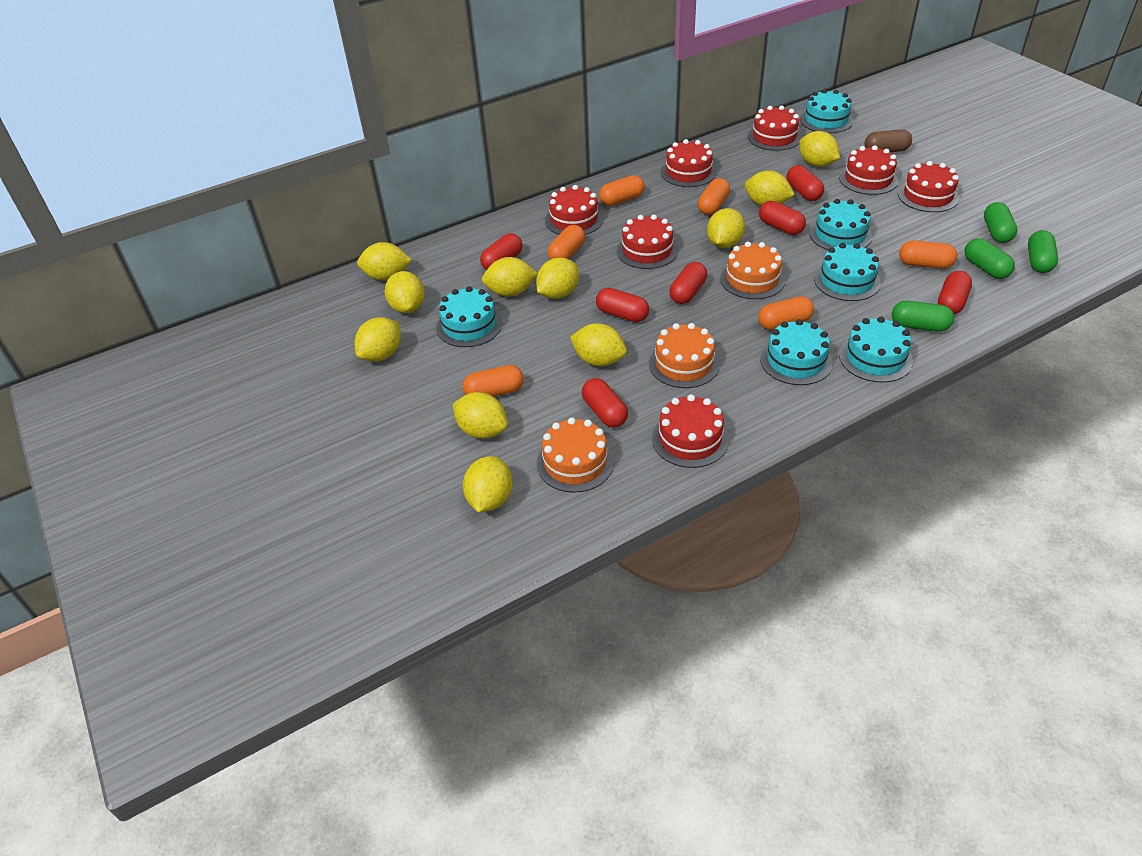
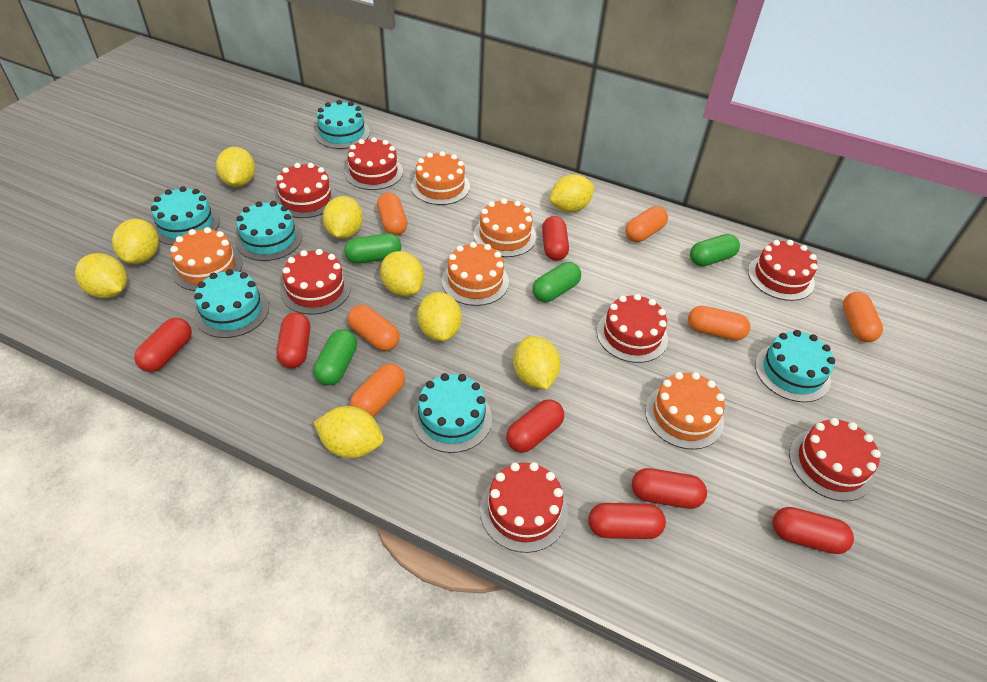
brown capsule: 1 -> 0
orange cake: 3 -> 5
yellow lemon: 11 -> 9

